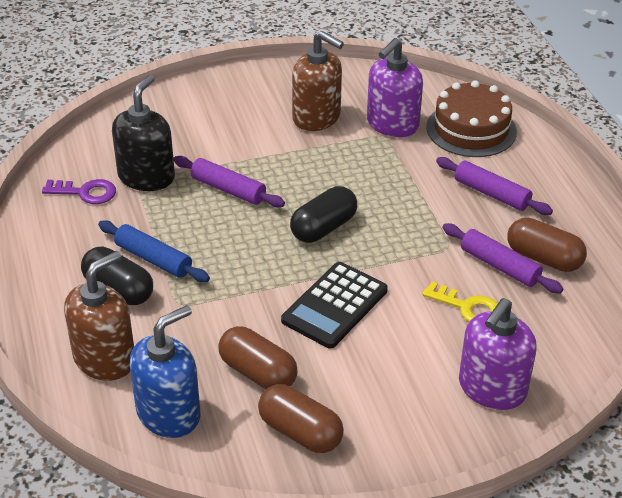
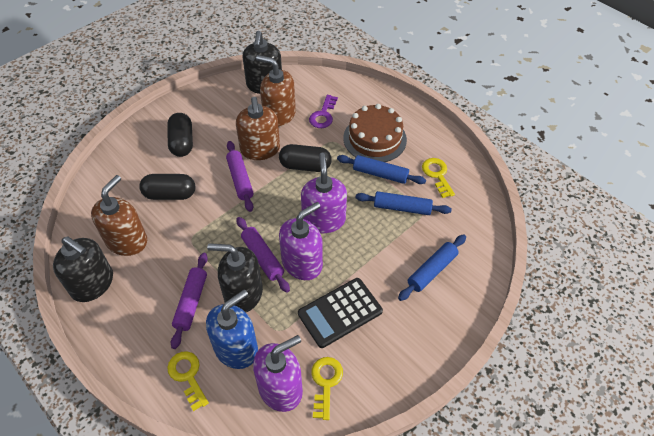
black capsule: 2 -> 3
black soap dispenser: 1 -> 3
blue rolling pin: 1 -> 3
brown capsule: 3 -> 0
brown soap dispenser: 2 -> 3
purple soap dispenser: 2 -> 3
yellow key: 1 -> 3

